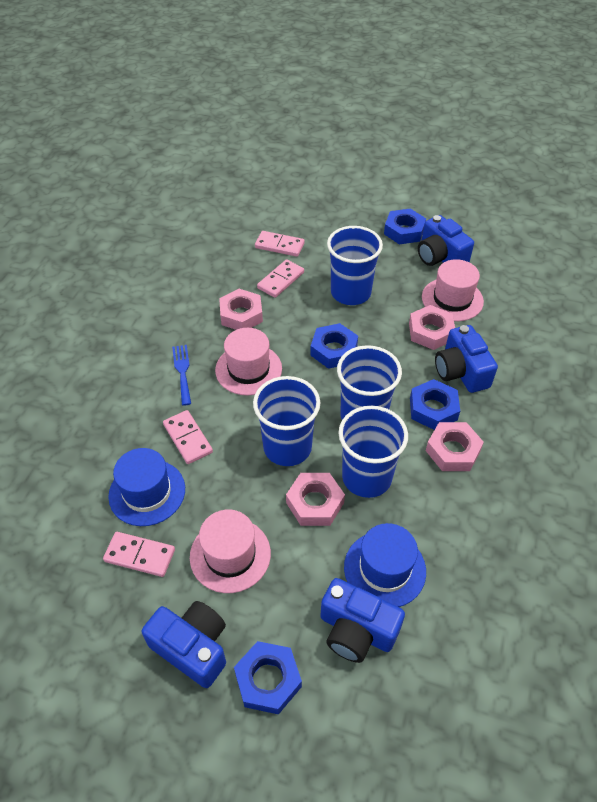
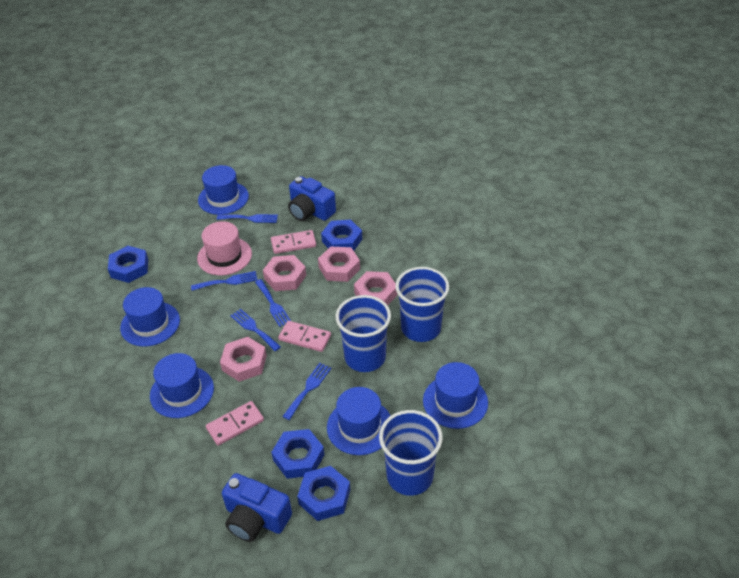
blue camera: 4 -> 2
blue cup: 4 -> 3
blue fork: 1 -> 5
blue hat: 2 -> 5
pink domino: 4 -> 3
pink hat: 3 -> 1

